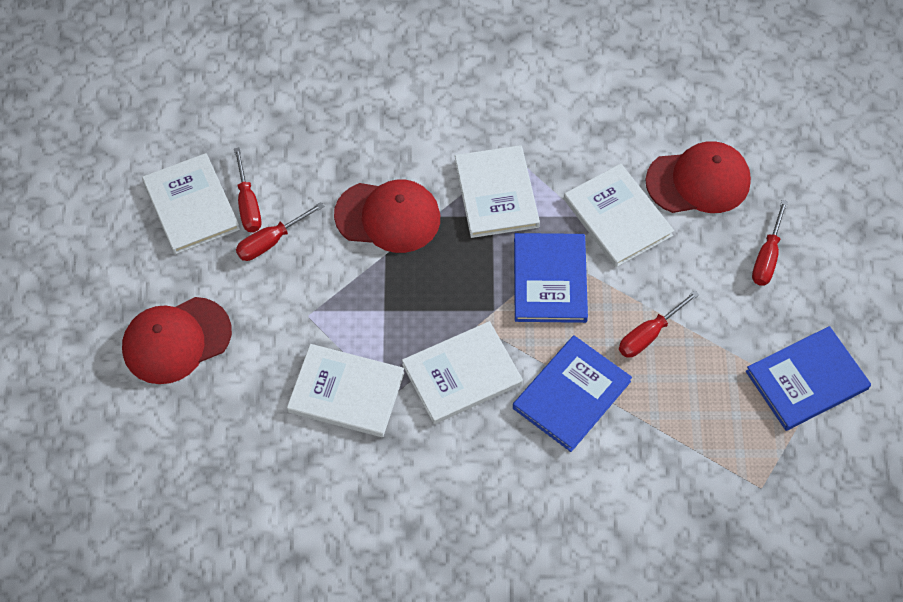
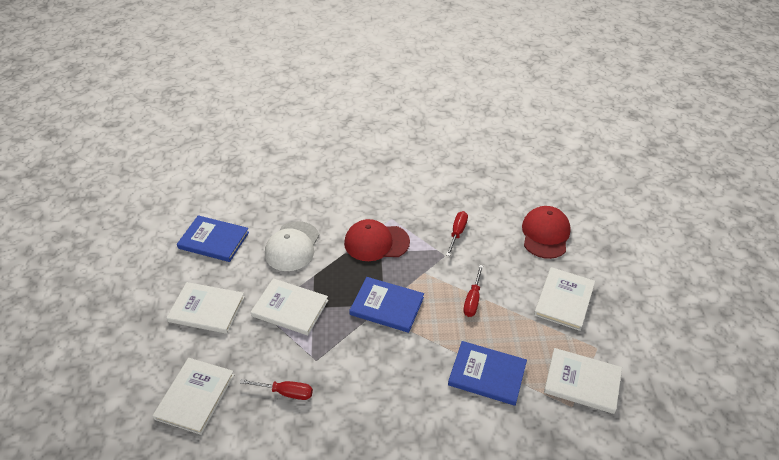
red cap: 3 -> 2
red screwdriver: 4 -> 3
white cap: 0 -> 1

